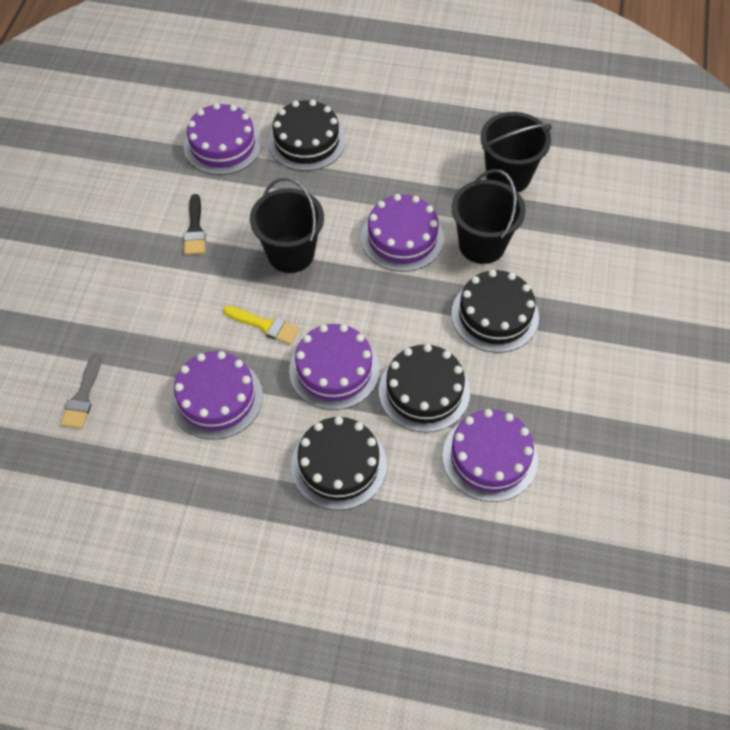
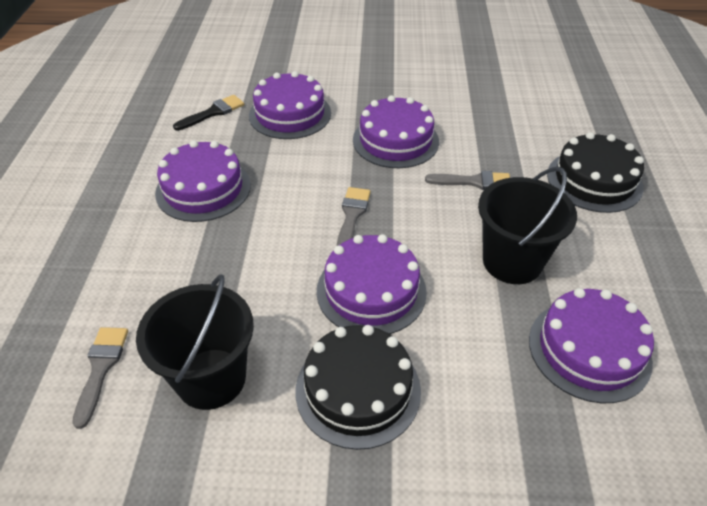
black bucket: 3 -> 2
black cake: 4 -> 2
grey brush: 1 -> 3
yellow brush: 1 -> 0

